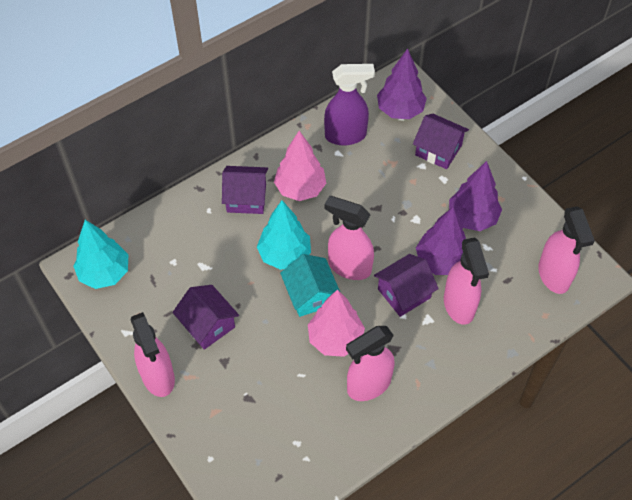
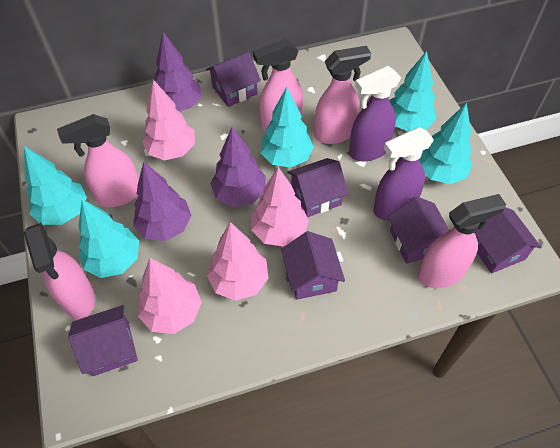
pink tree: 2 -> 4
purple house: 4 -> 6
purple spray bottle: 1 -> 2
turquoise house: 1 -> 0
turquoise tree: 2 -> 5

